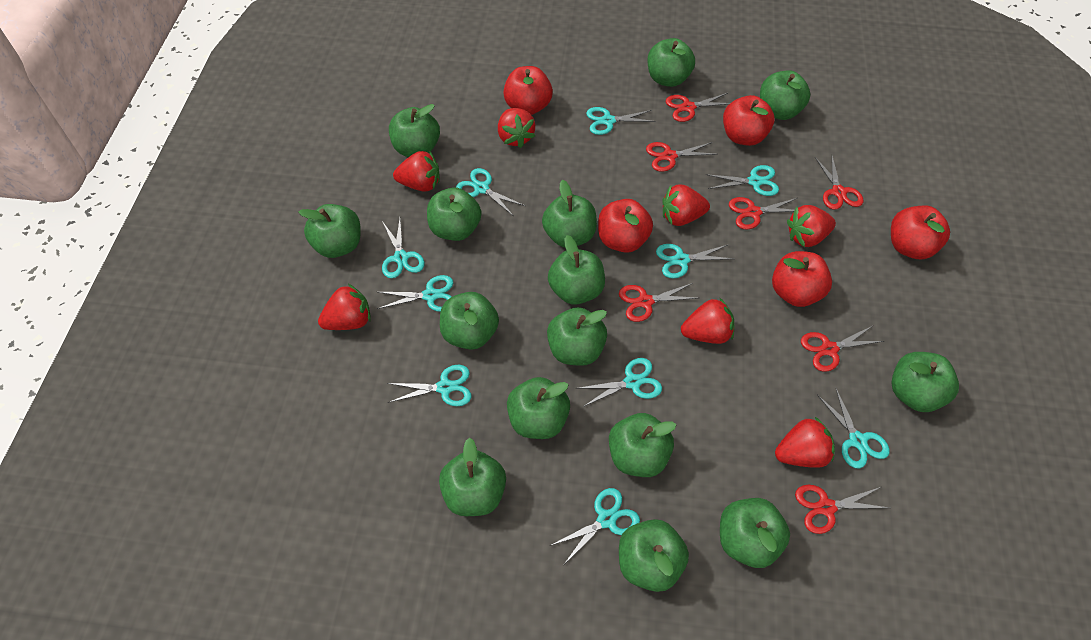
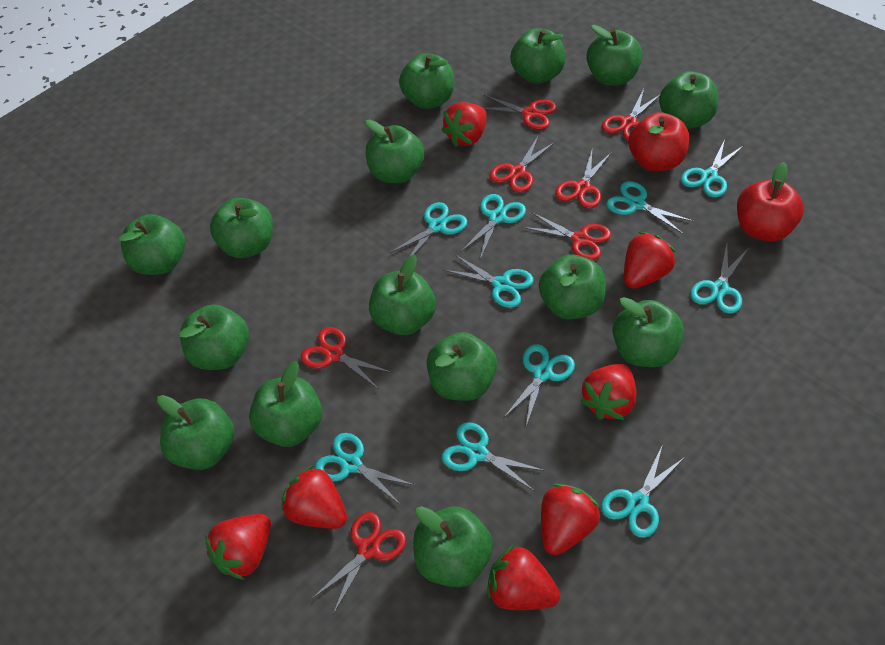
red apple: 5 -> 2

